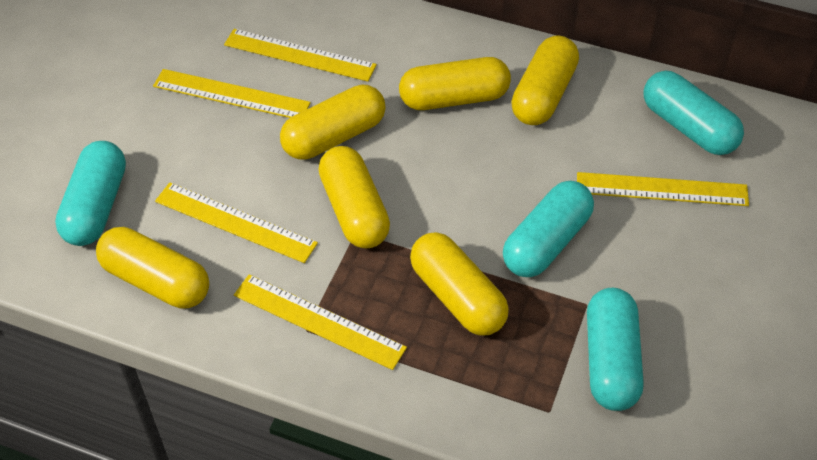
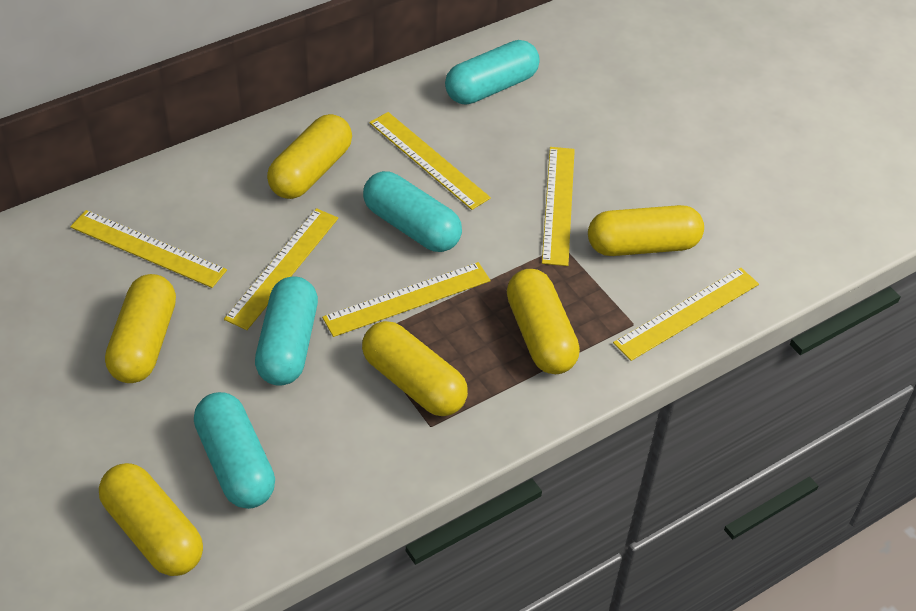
yellow ruler: 5 -> 6

